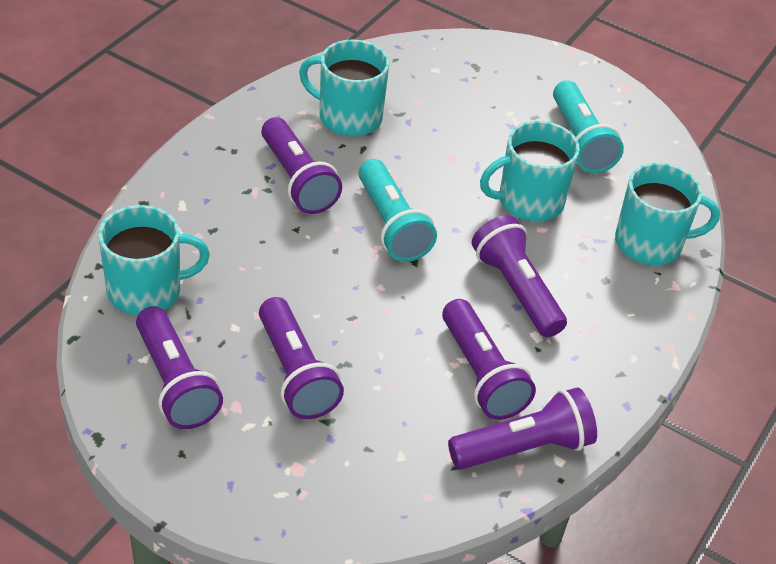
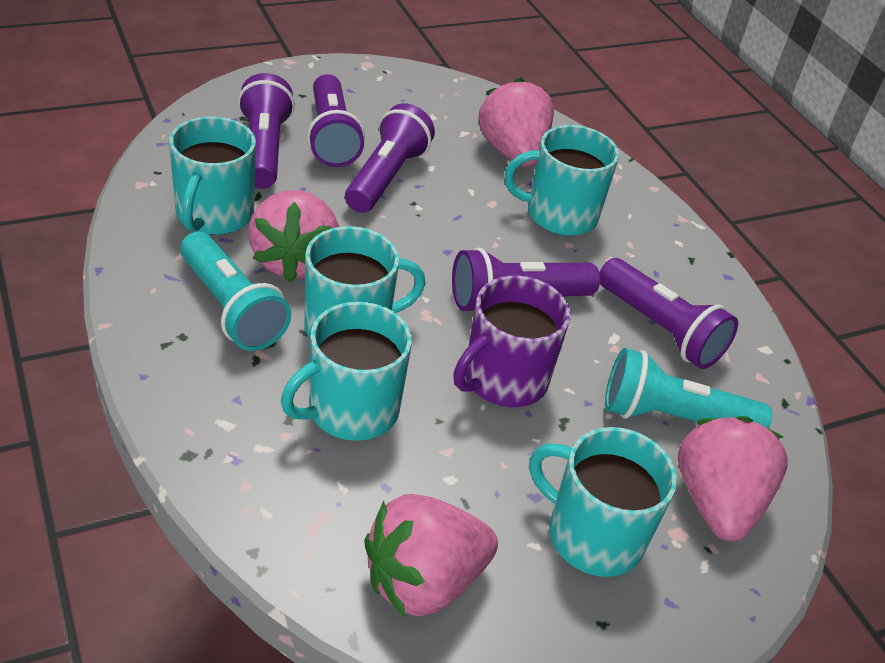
pink strawberry: 0 -> 4
purple flashlight: 6 -> 5
purple mug: 0 -> 1
turquoise mug: 4 -> 5

